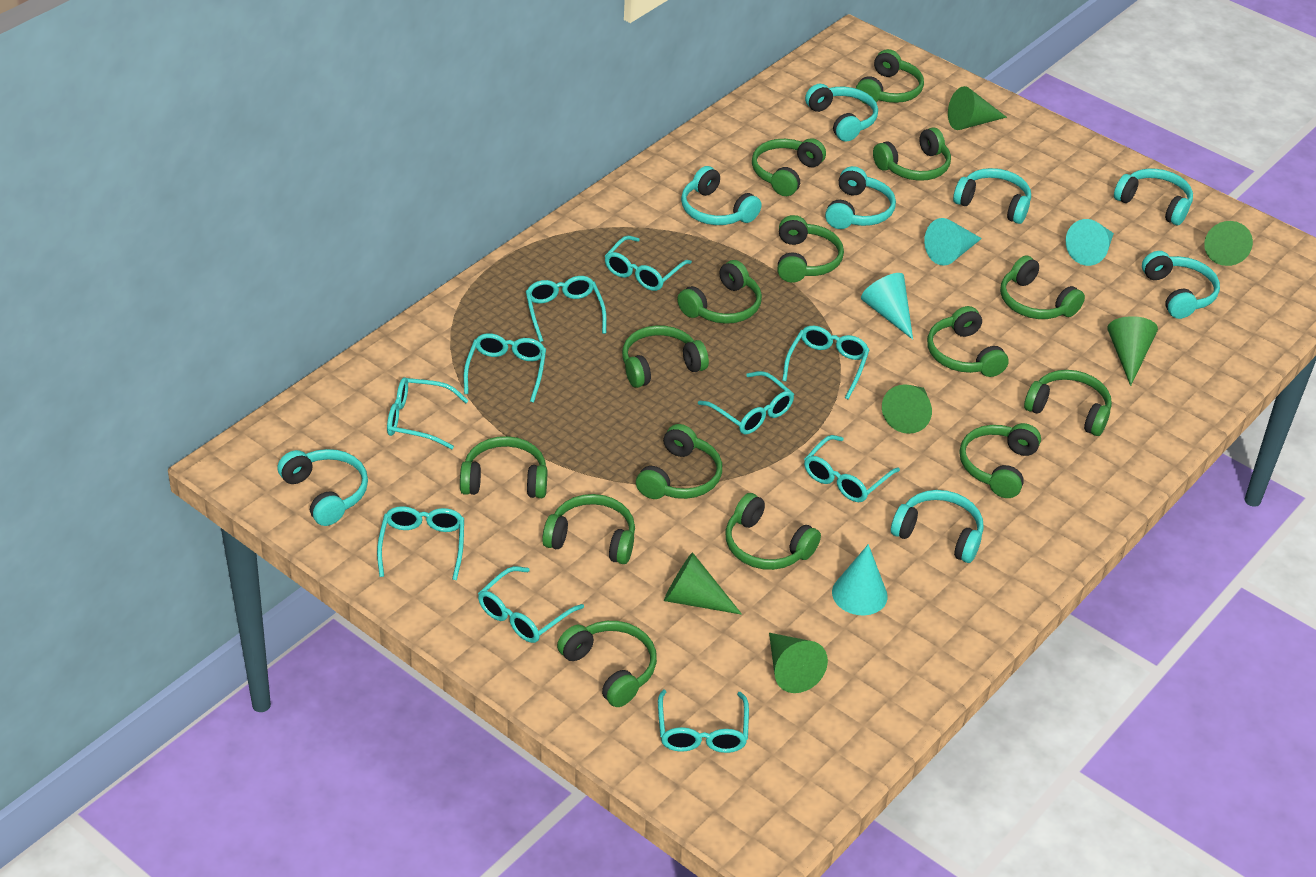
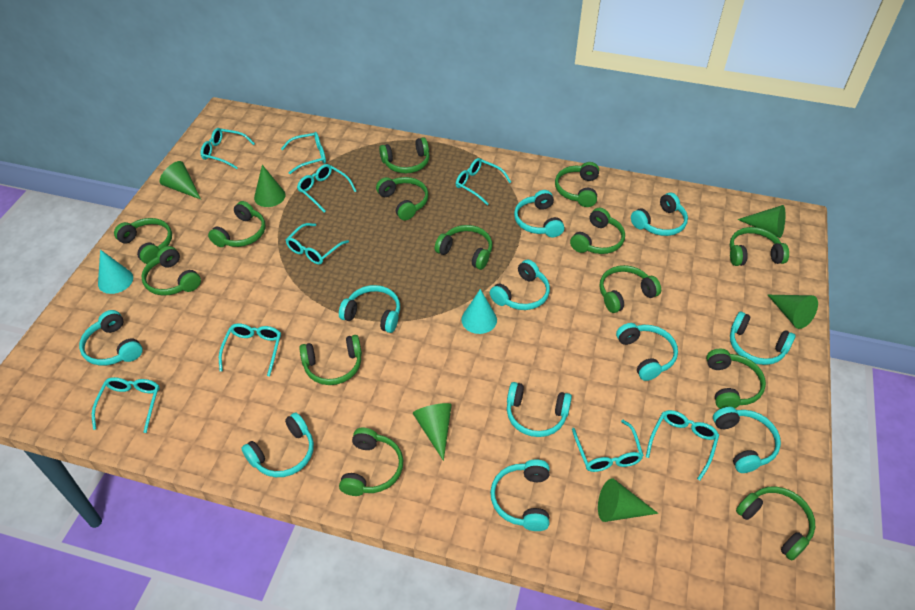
green headphones: 15 -> 14
turquoise cone: 4 -> 2
turquoise glasses: 10 -> 9
turquoise headphones: 8 -> 11

